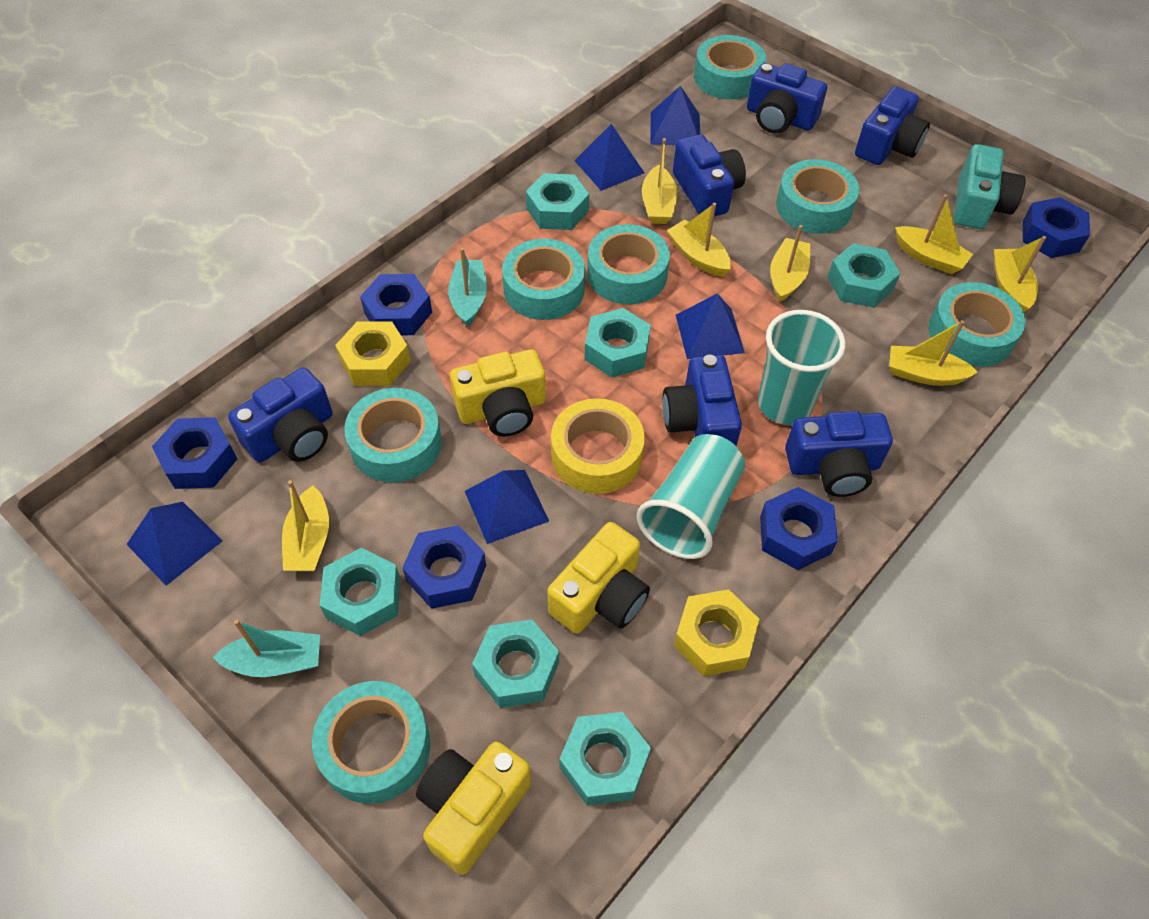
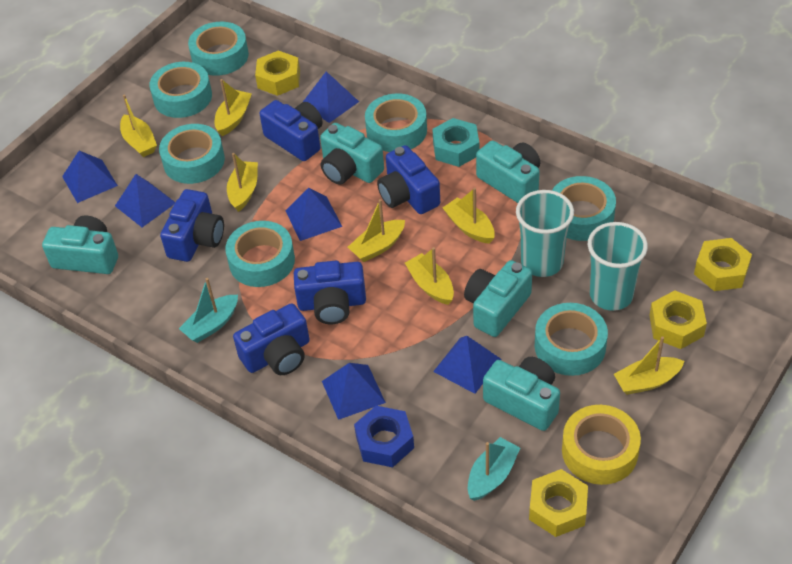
blue camera: 6 -> 5
blue nut: 5 -> 1
blue pyramid: 5 -> 6
turquoise camera: 1 -> 5
turquoise nut: 6 -> 1
yellow camera: 3 -> 0
yellow nut: 2 -> 4

